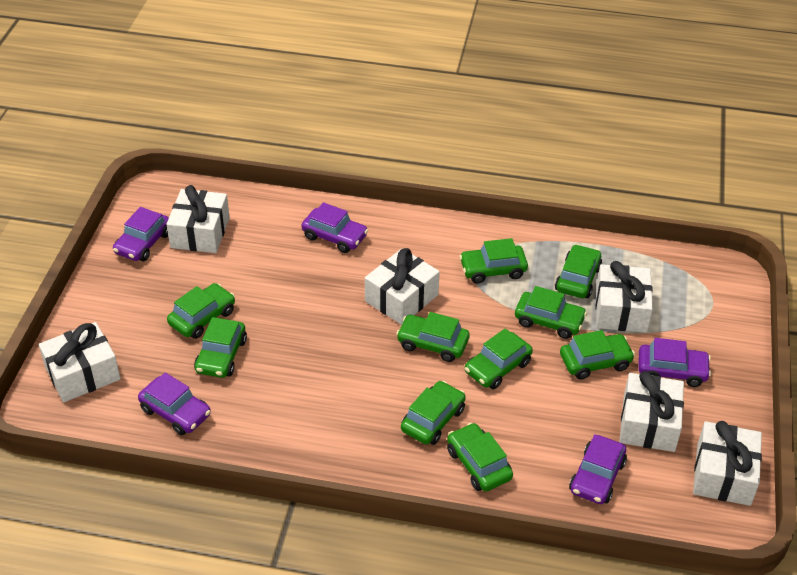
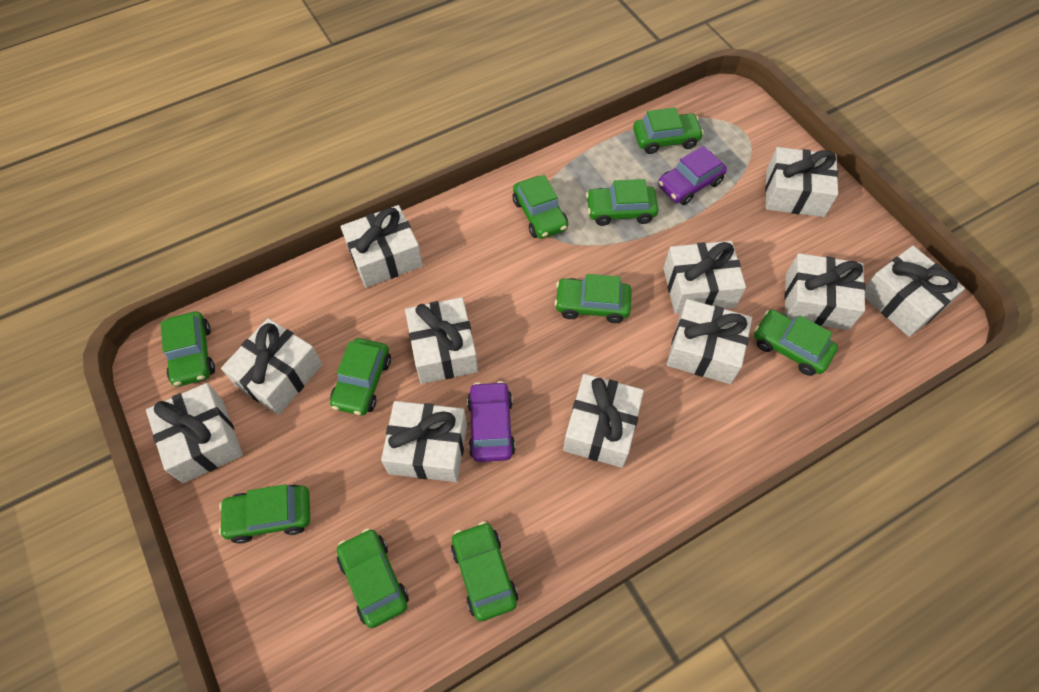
purple car: 5 -> 2
white gift: 6 -> 11

